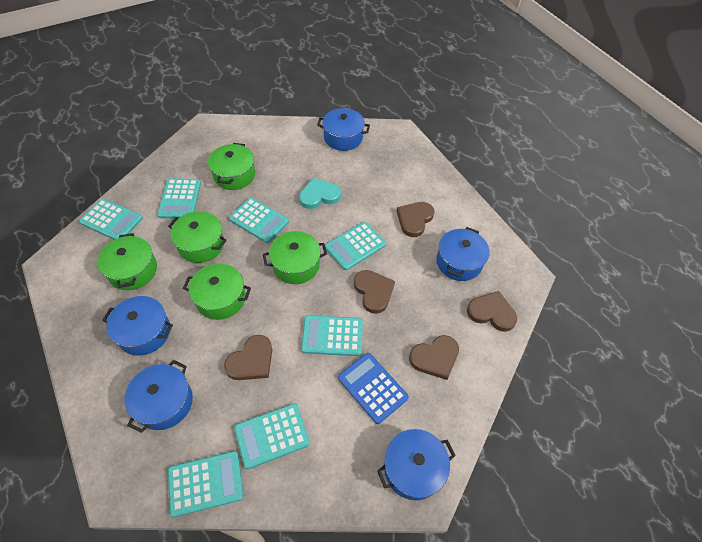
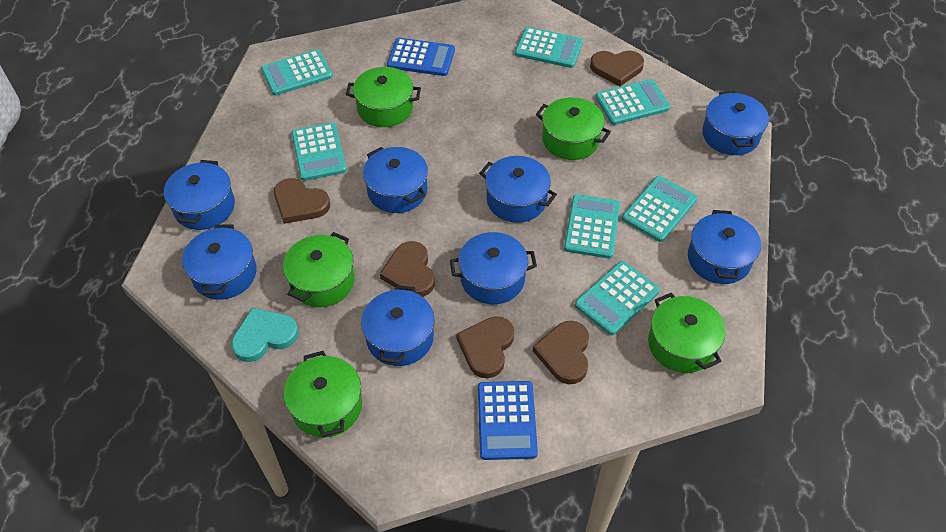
blue calculator: 1 -> 2
blue pot: 5 -> 8

